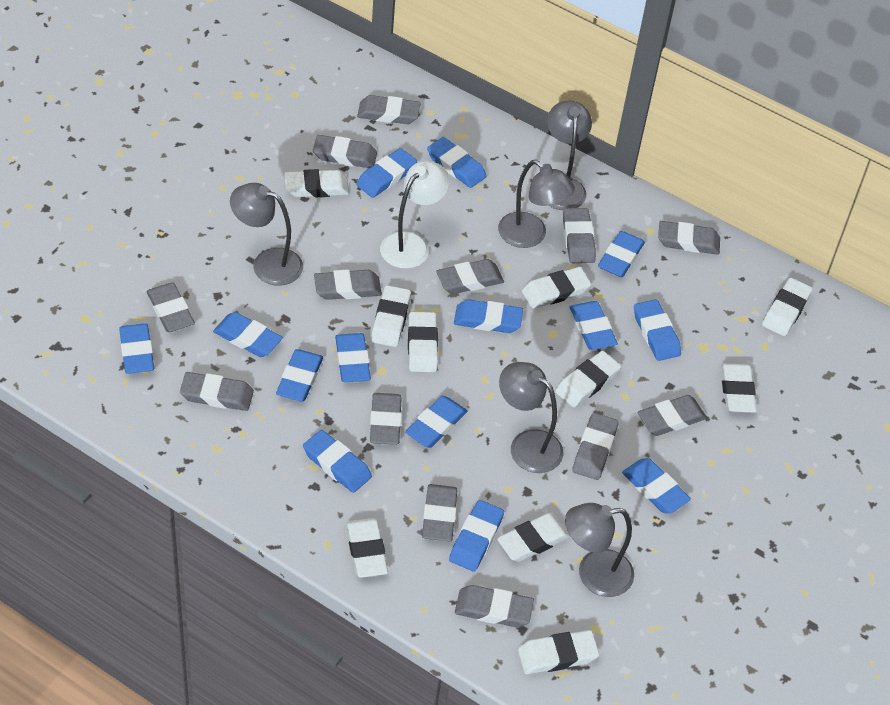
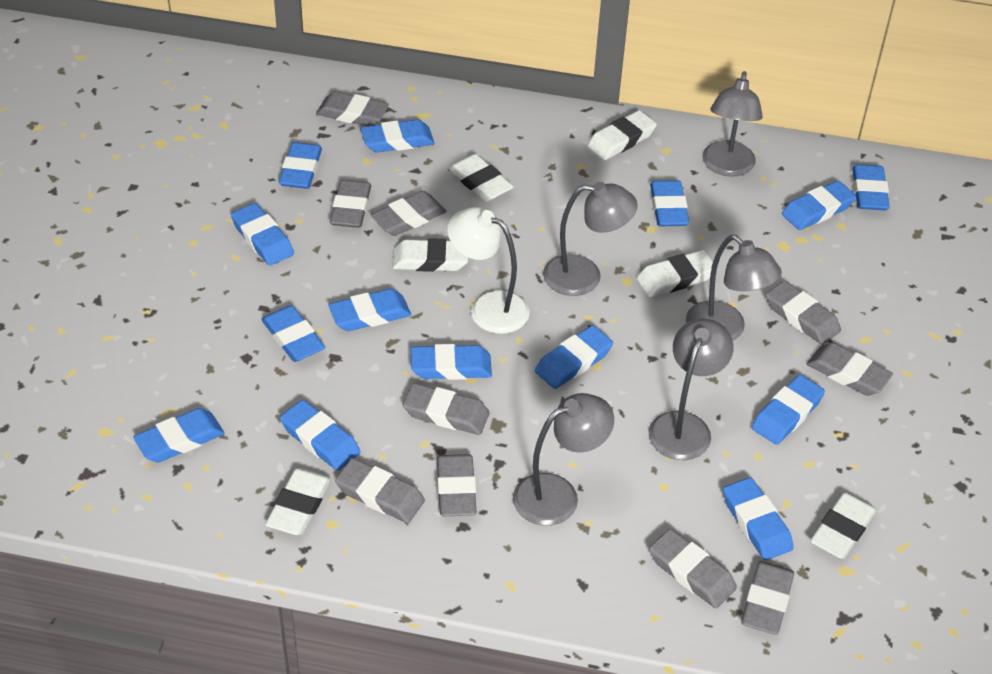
grey eraser: 13 -> 10
white eraser: 10 -> 6

